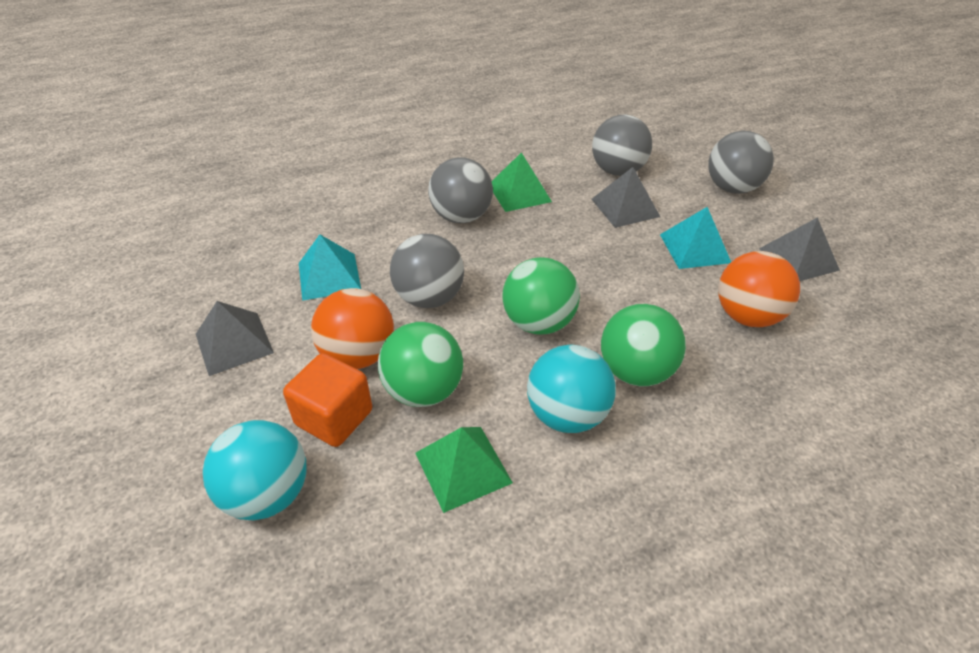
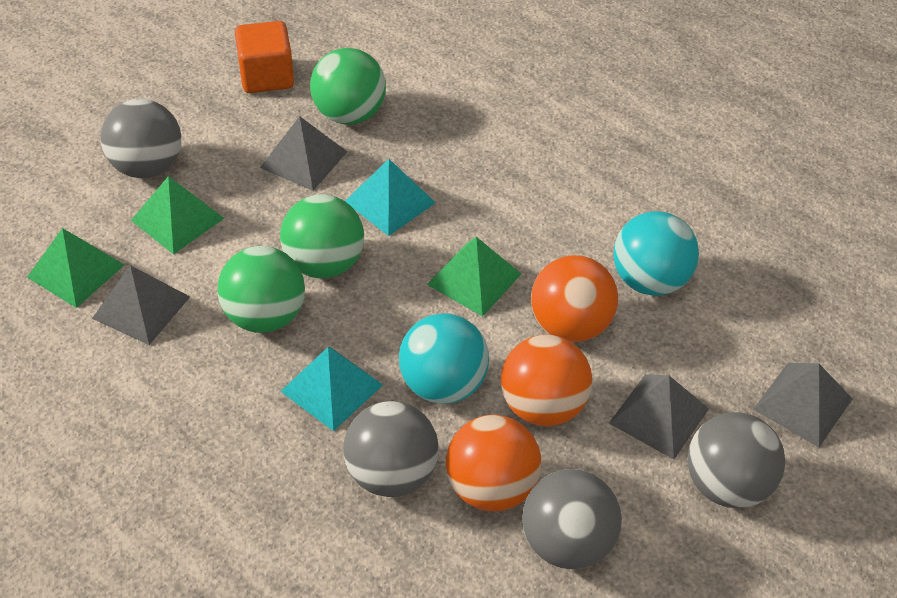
green pyramid: 2 -> 3
grey pyramid: 3 -> 4
orange ball: 2 -> 3

